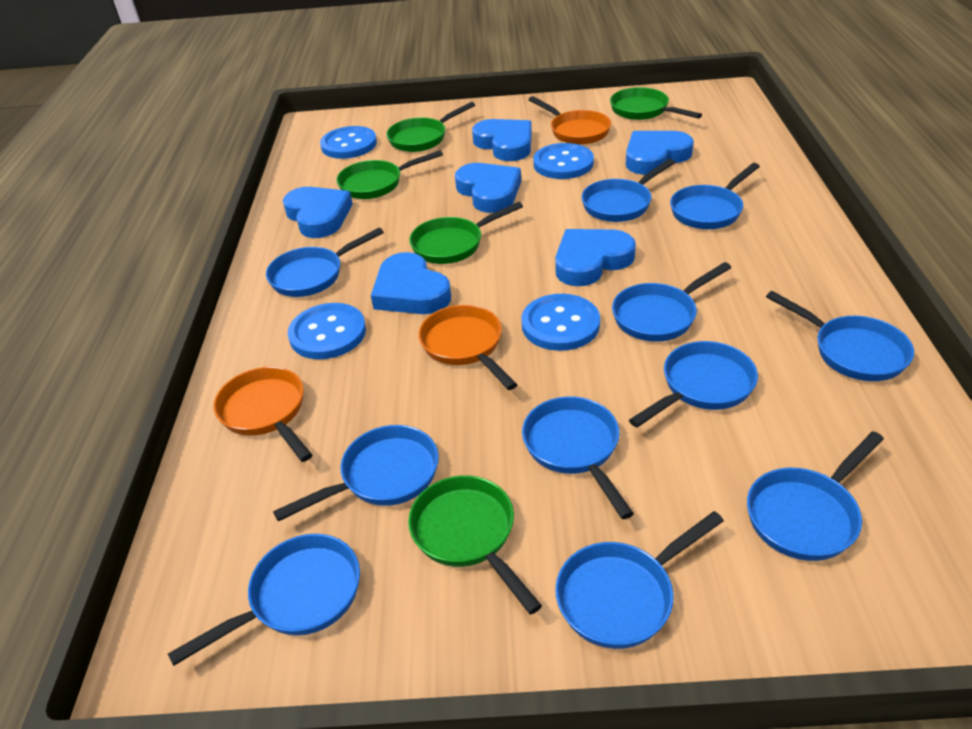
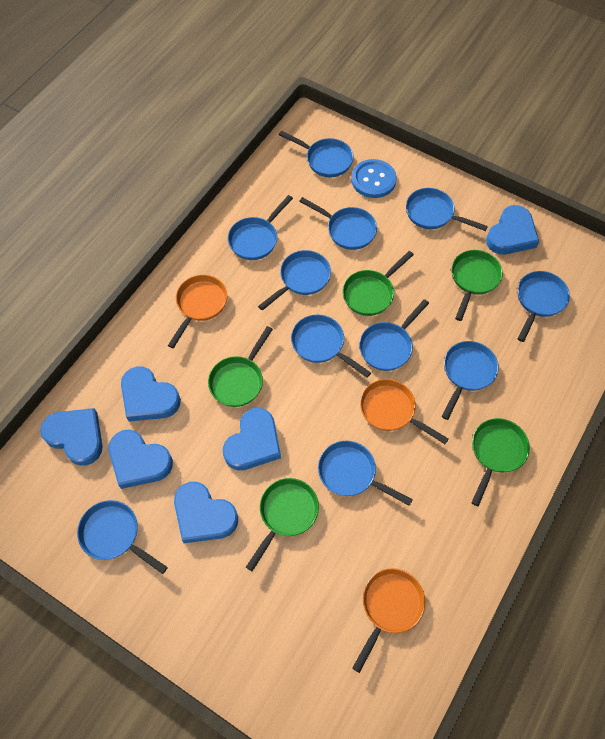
blue button: 4 -> 1

